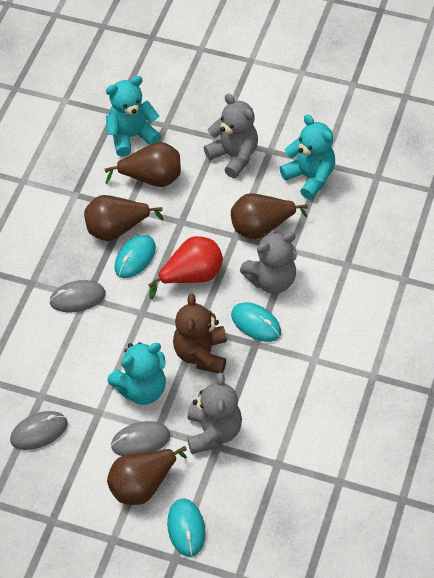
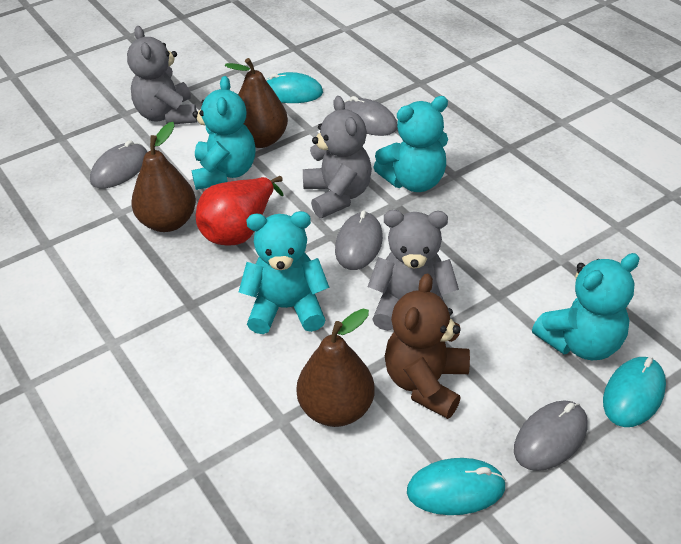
brown pear: 4 -> 3
grey mouse: 3 -> 4
turquoise teddy bear: 3 -> 4

